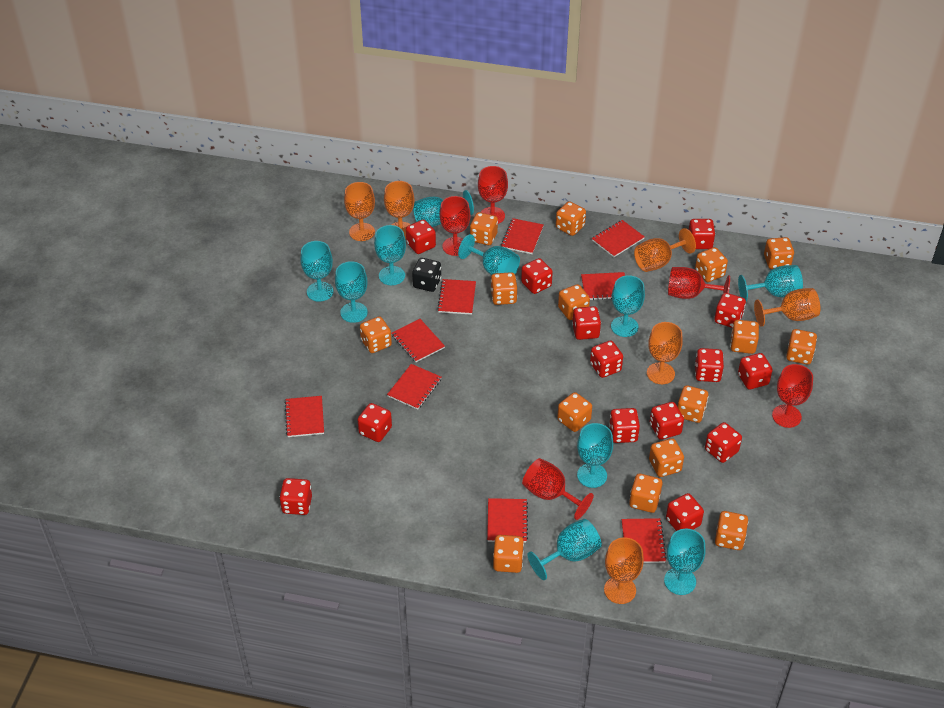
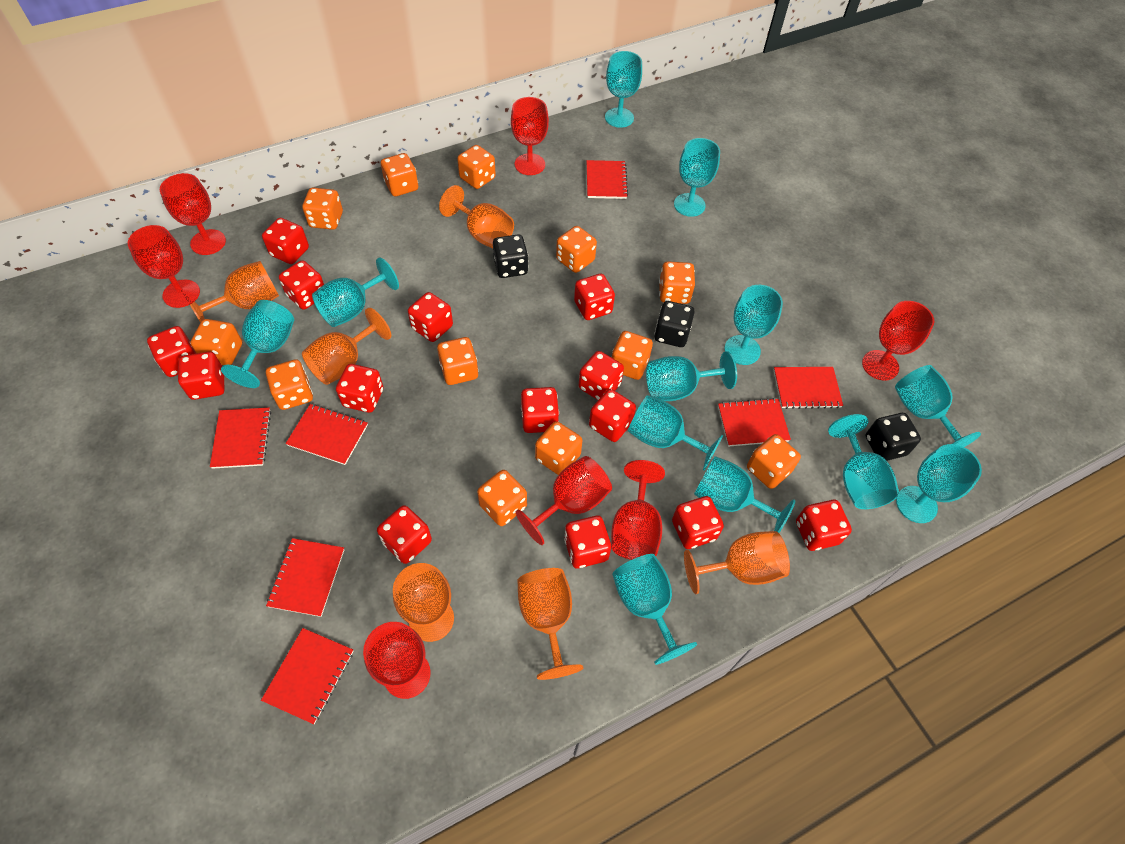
black dice: 1 -> 3
orange dice: 15 -> 12
red goblet: 5 -> 7
red notebook: 9 -> 7
turquoise goblet: 10 -> 12

